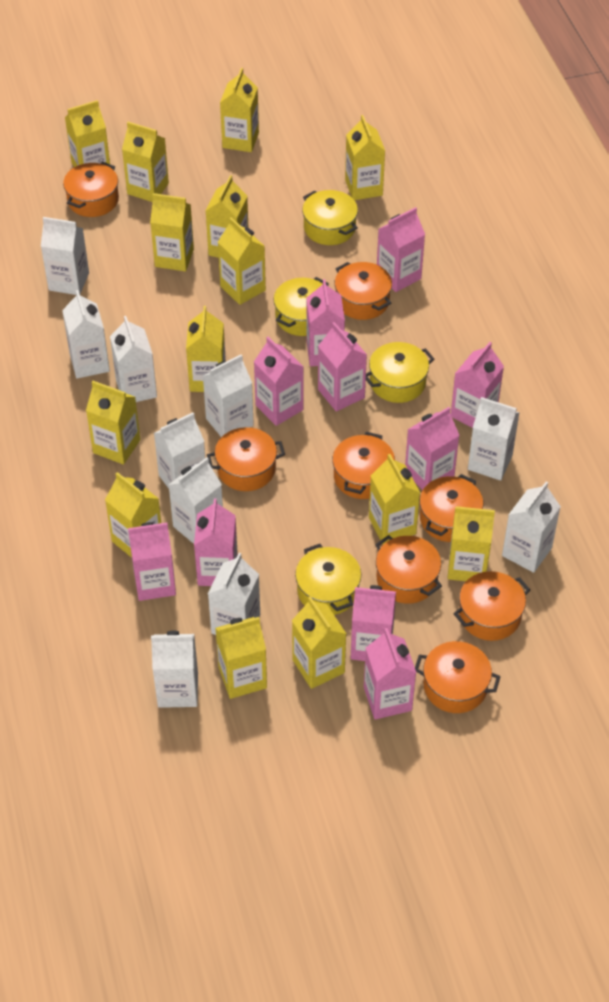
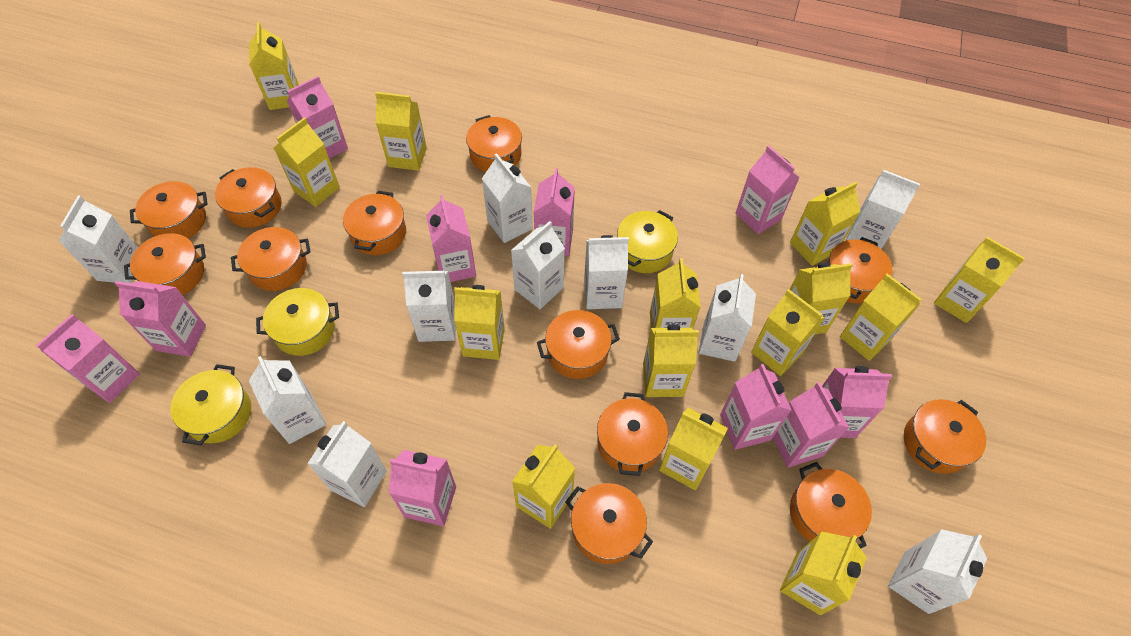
orange pot: 8 -> 12
yellow pot: 4 -> 3

